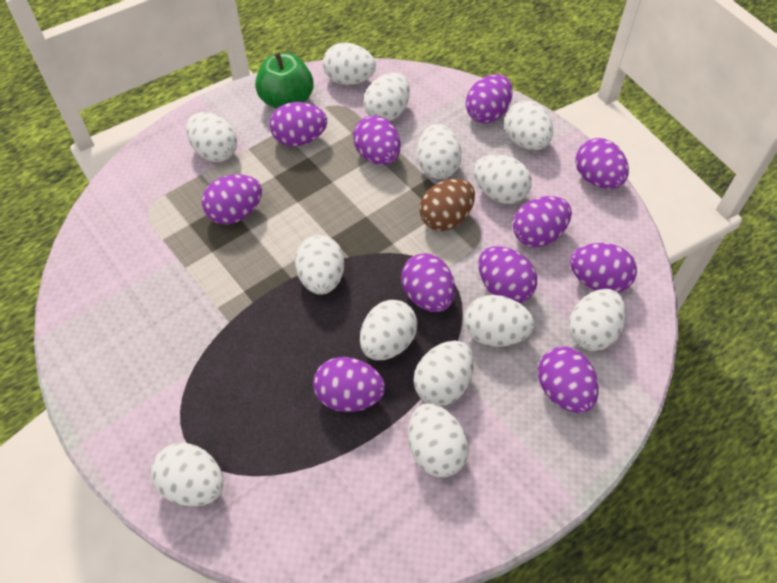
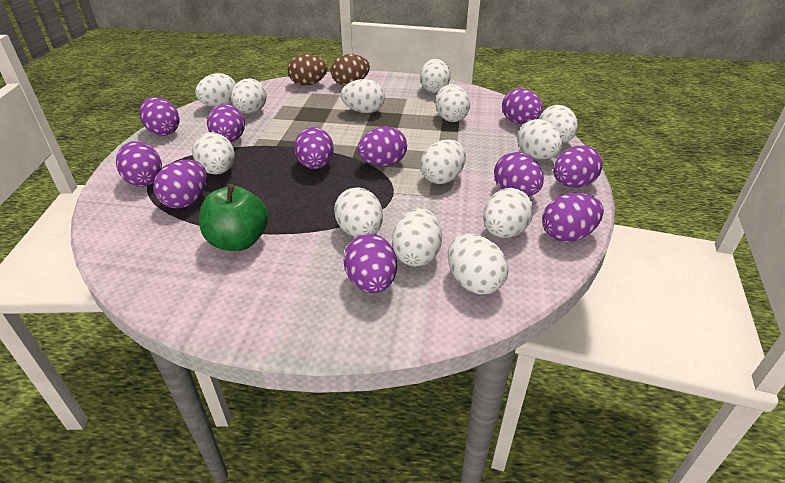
brown egg: 1 -> 2

